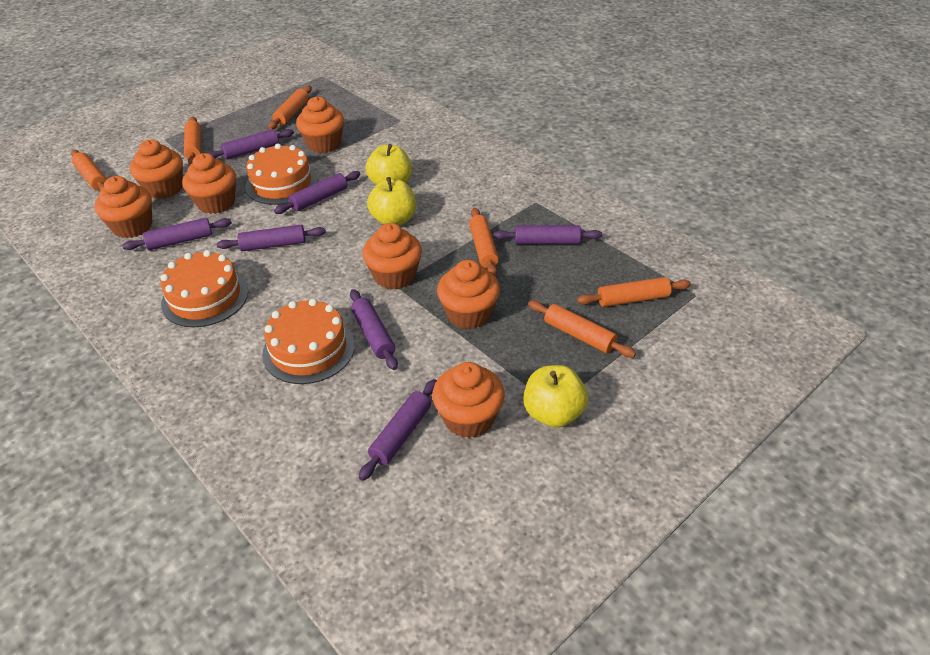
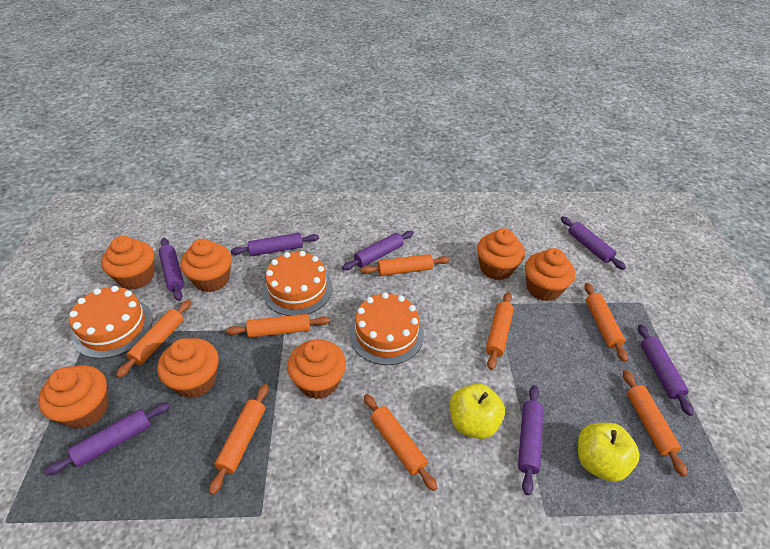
orange rolling pin: 6 -> 8
yellow apple: 3 -> 2

